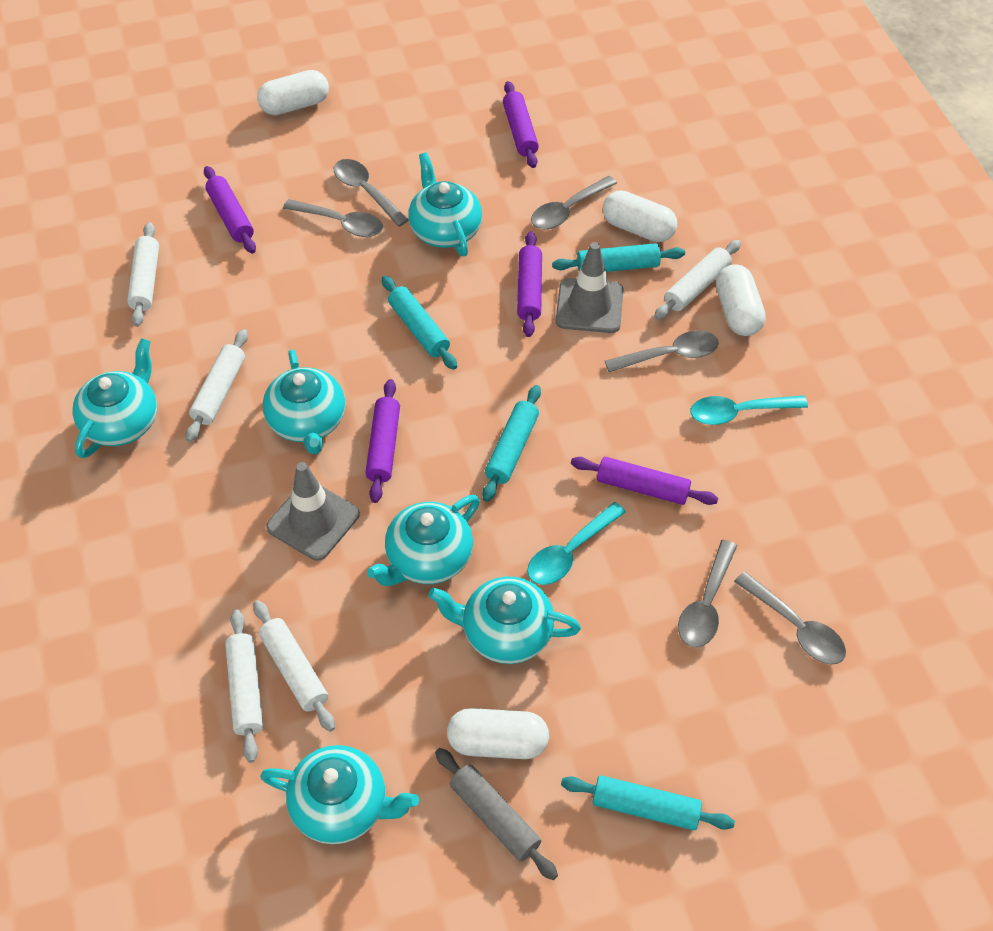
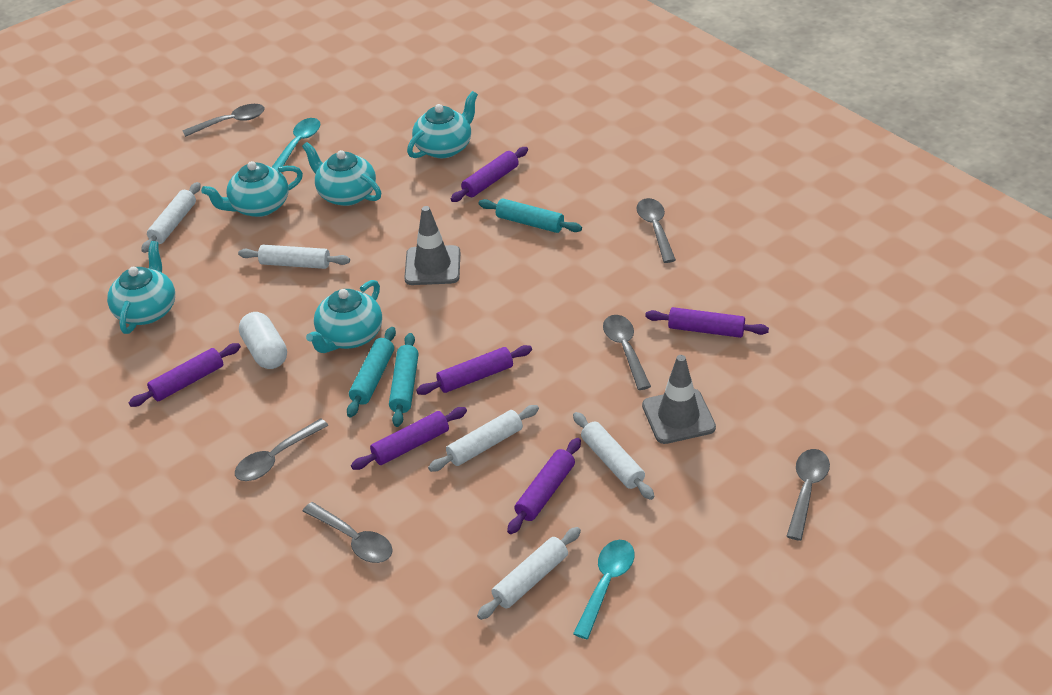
grey rolling pin: 1 -> 0
purple rolling pin: 5 -> 6
turquoise rolling pin: 4 -> 3
turquoise teapot: 6 -> 5
white capsule: 4 -> 1

